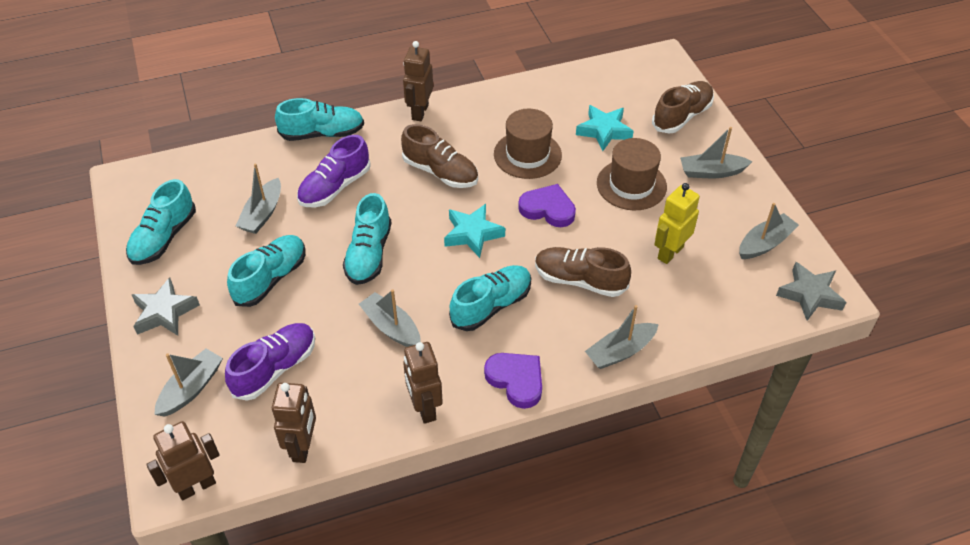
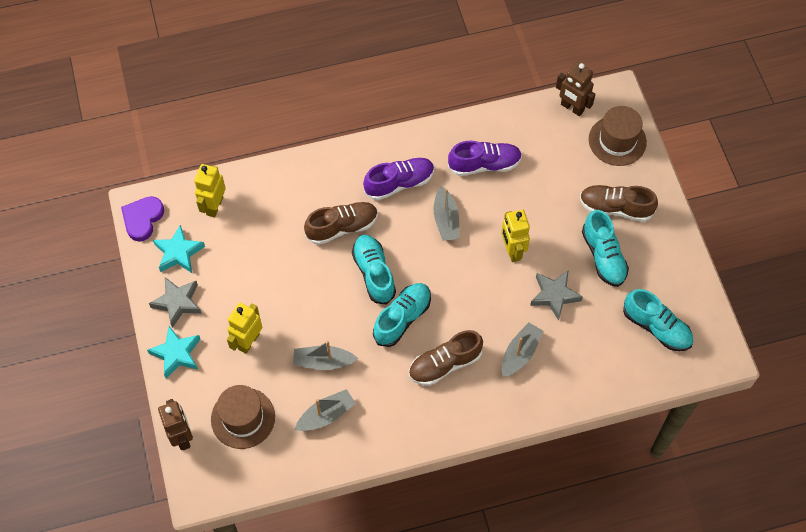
brown robot: 4 -> 2
grey boat: 6 -> 4
purple heart: 2 -> 1
turquoise shoe: 5 -> 4
yellow robot: 1 -> 3

